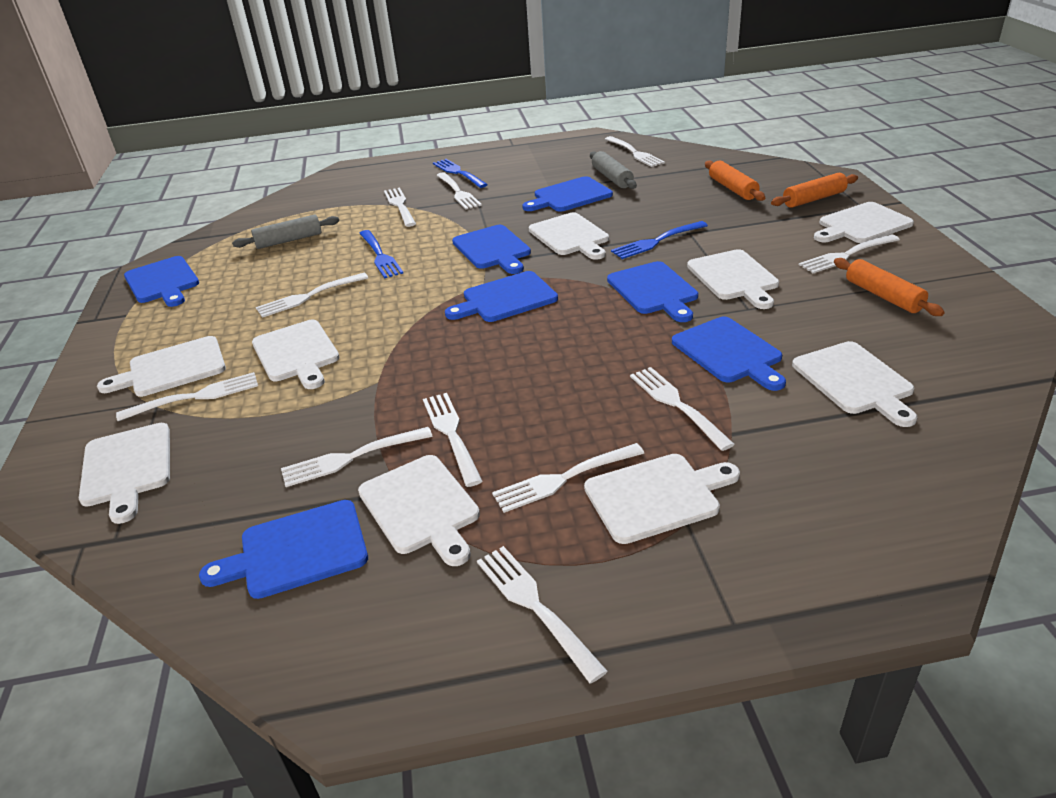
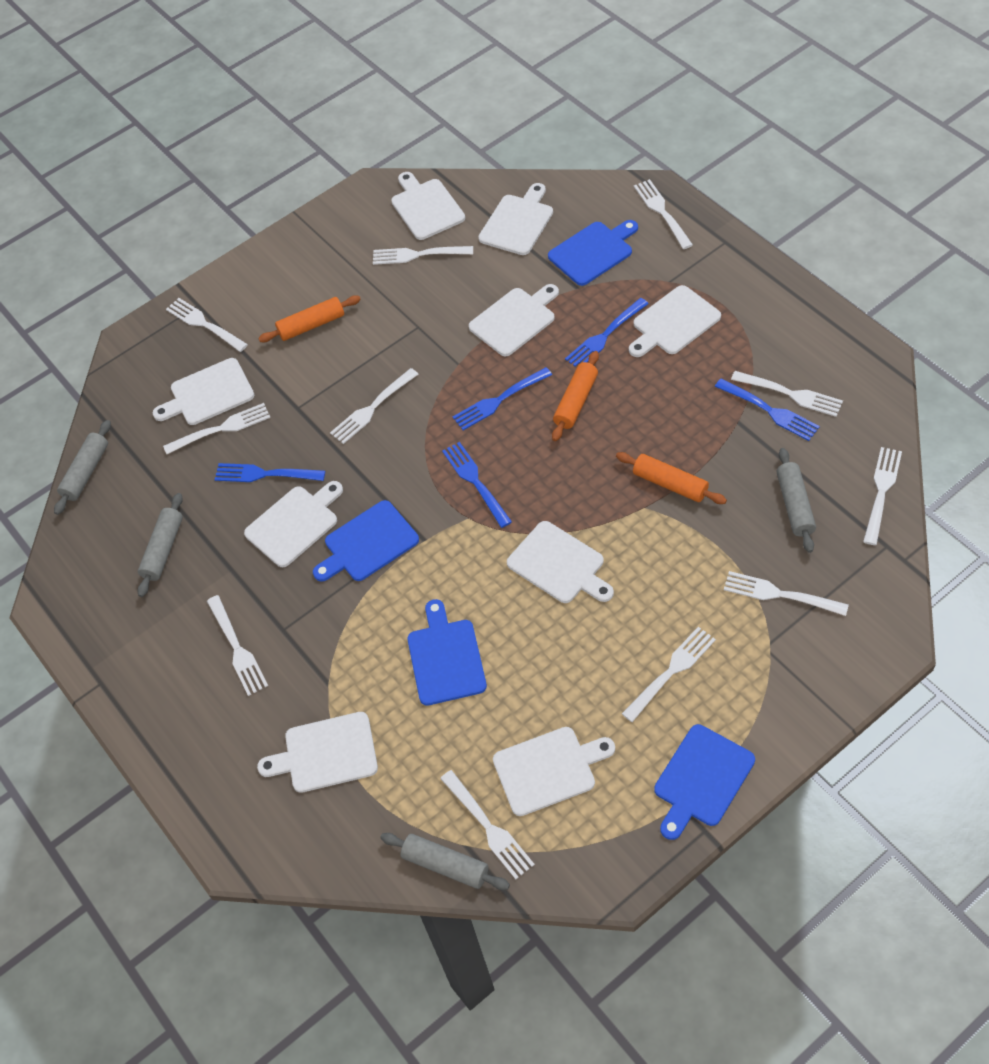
blue cutting board: 7 -> 4
blue fork: 3 -> 5
grey rolling pin: 2 -> 4

